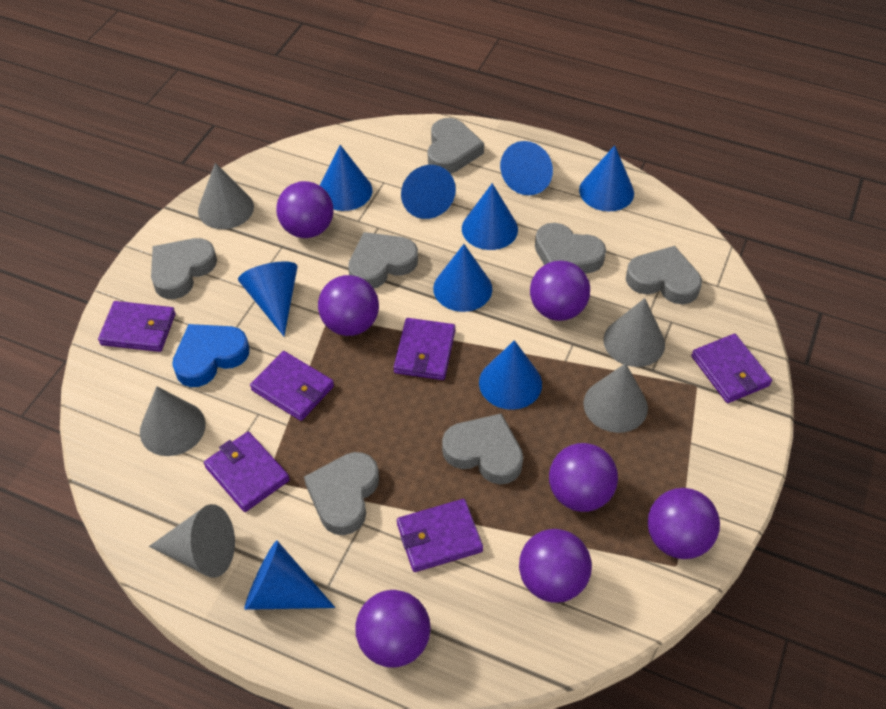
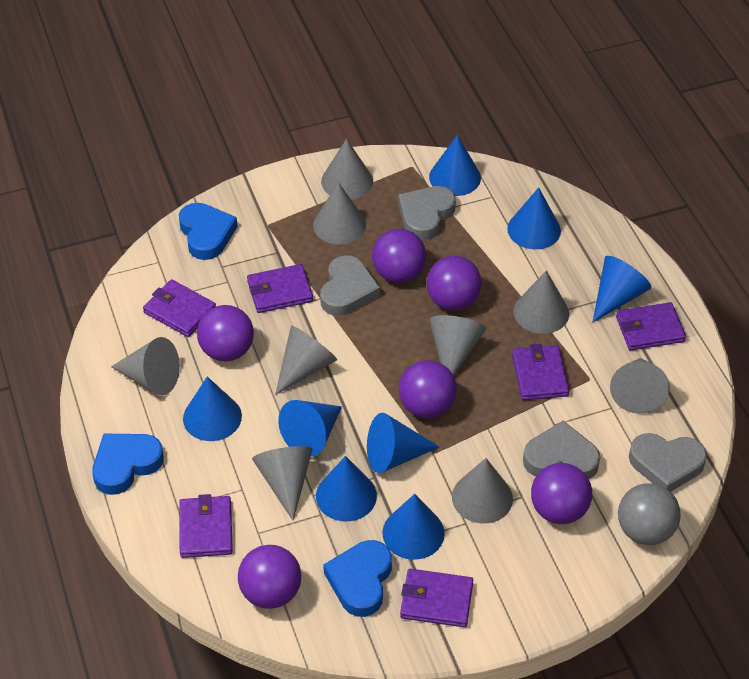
blue cone: 9 -> 8
blue heart: 1 -> 3
grey ball: 0 -> 1
grey cone: 5 -> 9
grey heart: 7 -> 4
purple ball: 7 -> 6

